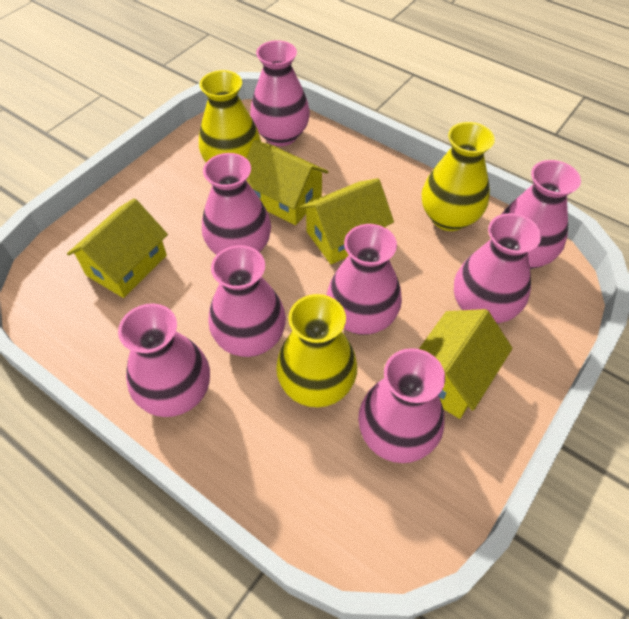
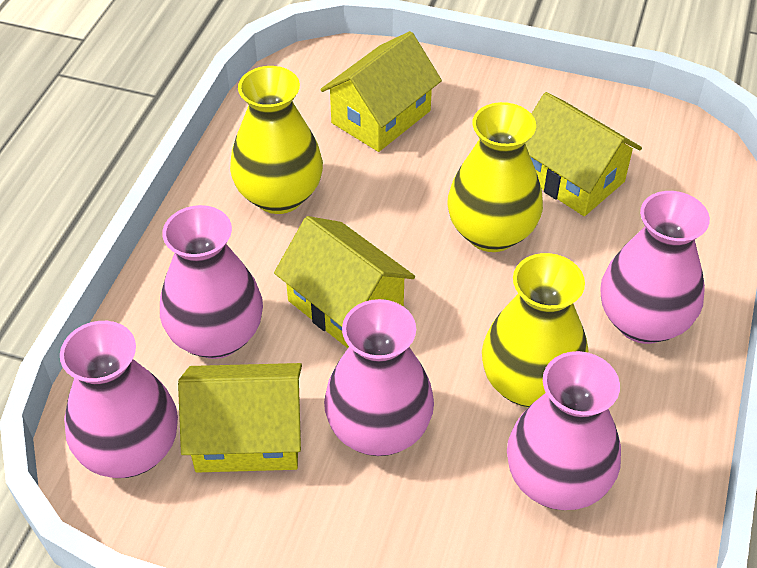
pink vase: 8 -> 5

